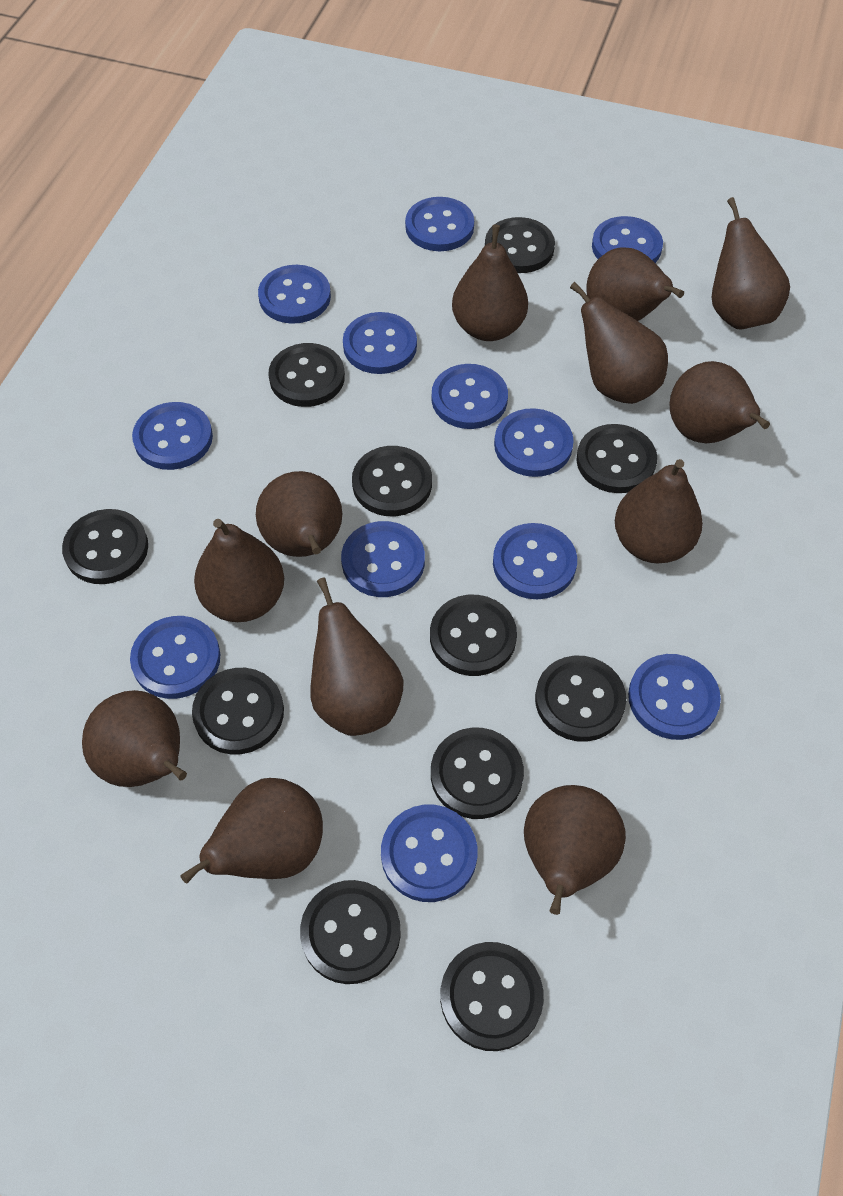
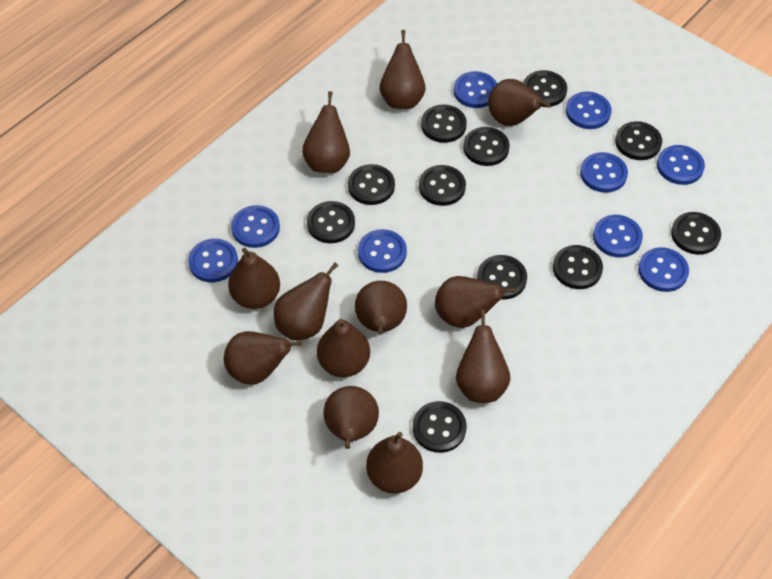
blue button: 12 -> 9

